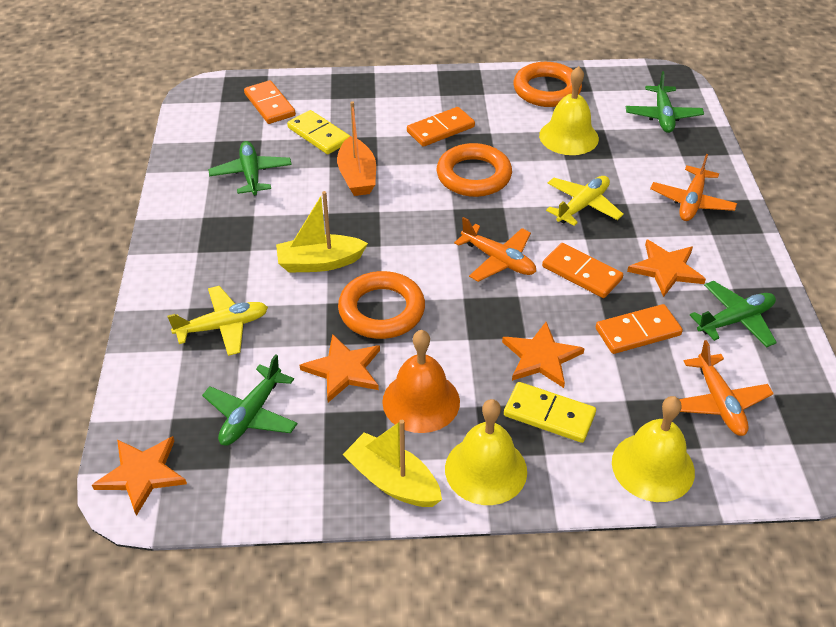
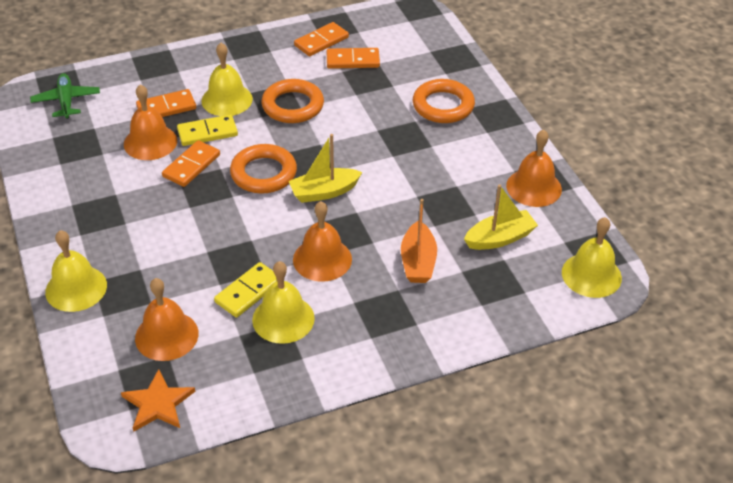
green plane: 4 -> 1
orange bell: 1 -> 4
orange plane: 3 -> 0
orange star: 4 -> 1
yellow bell: 3 -> 4
yellow plane: 2 -> 0

